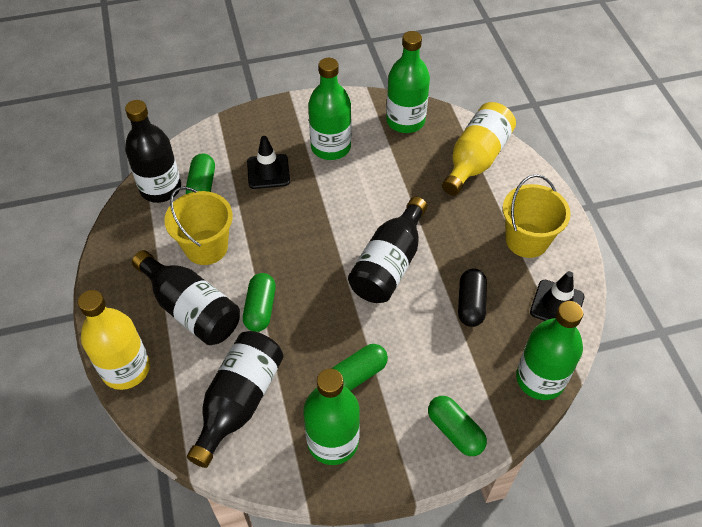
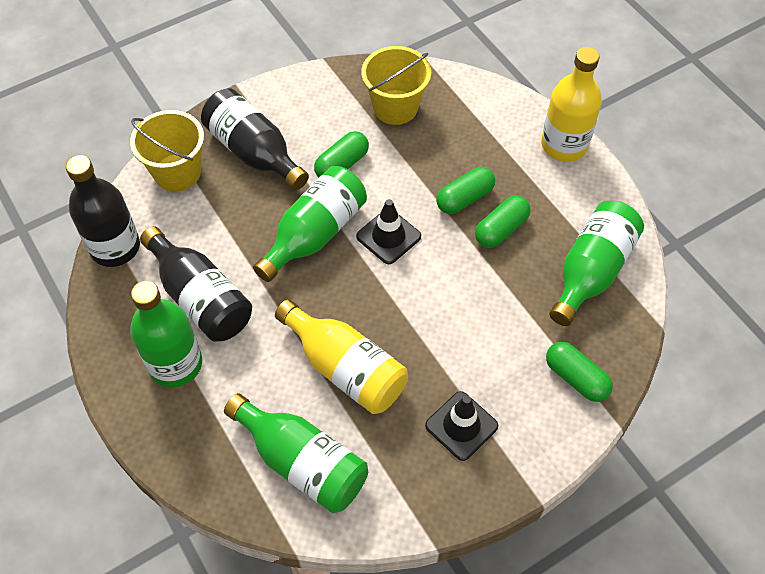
black bottle: 4 -> 3
black capsule: 1 -> 0

